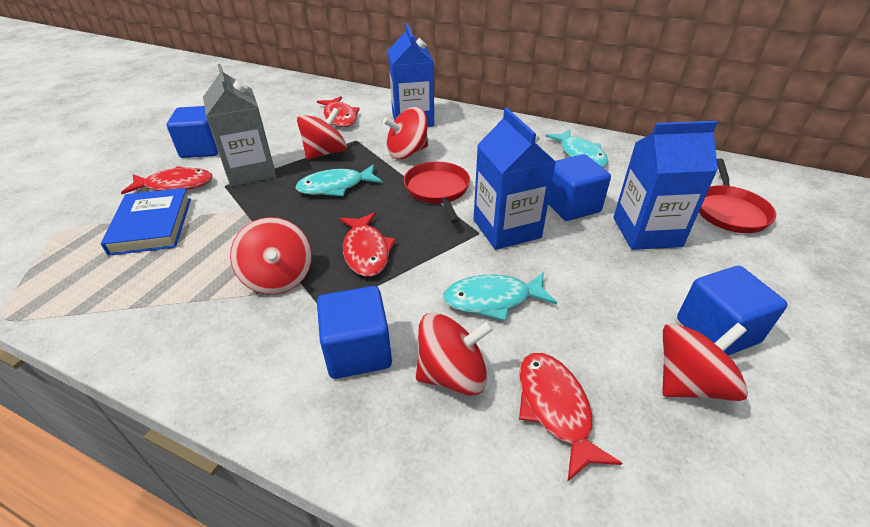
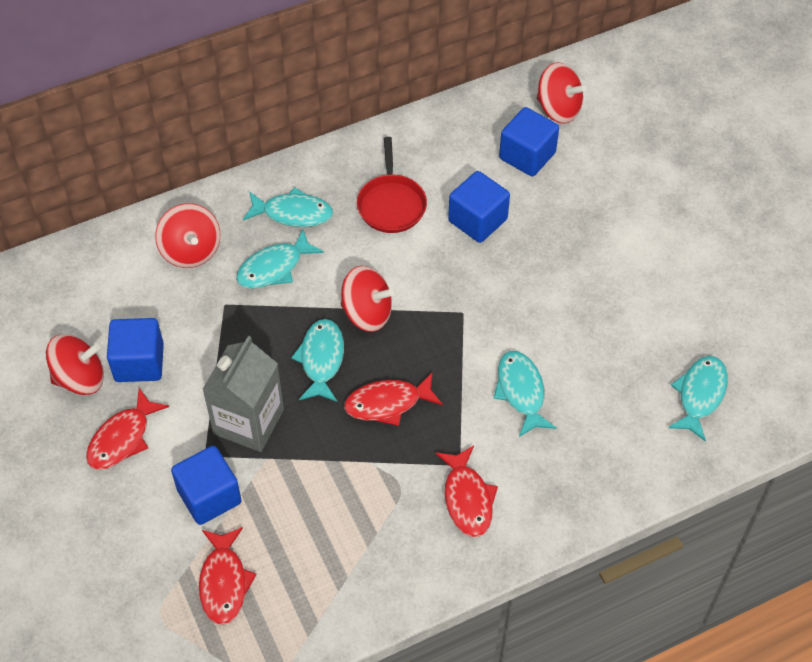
blue book: 1 -> 0
blue carton: 3 -> 0
red pan: 2 -> 1
red spinning top: 5 -> 4
turquoise fish: 3 -> 5

